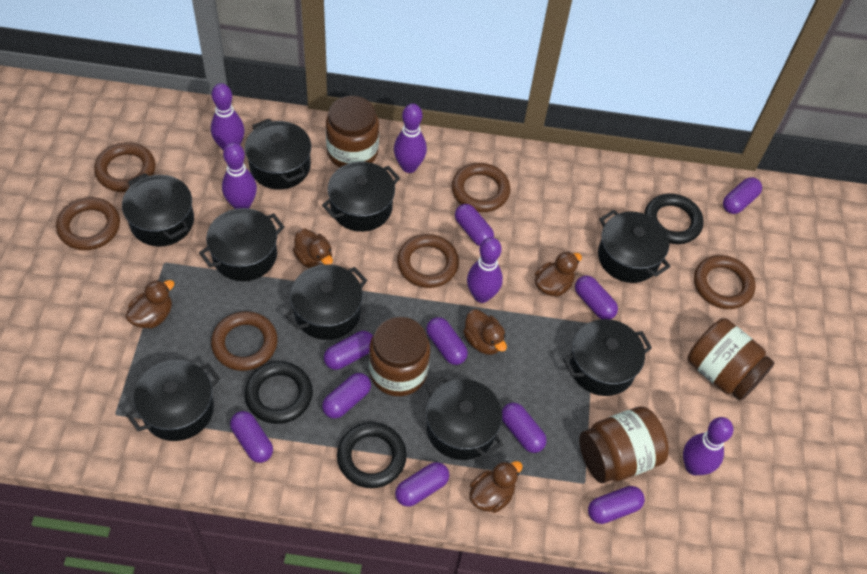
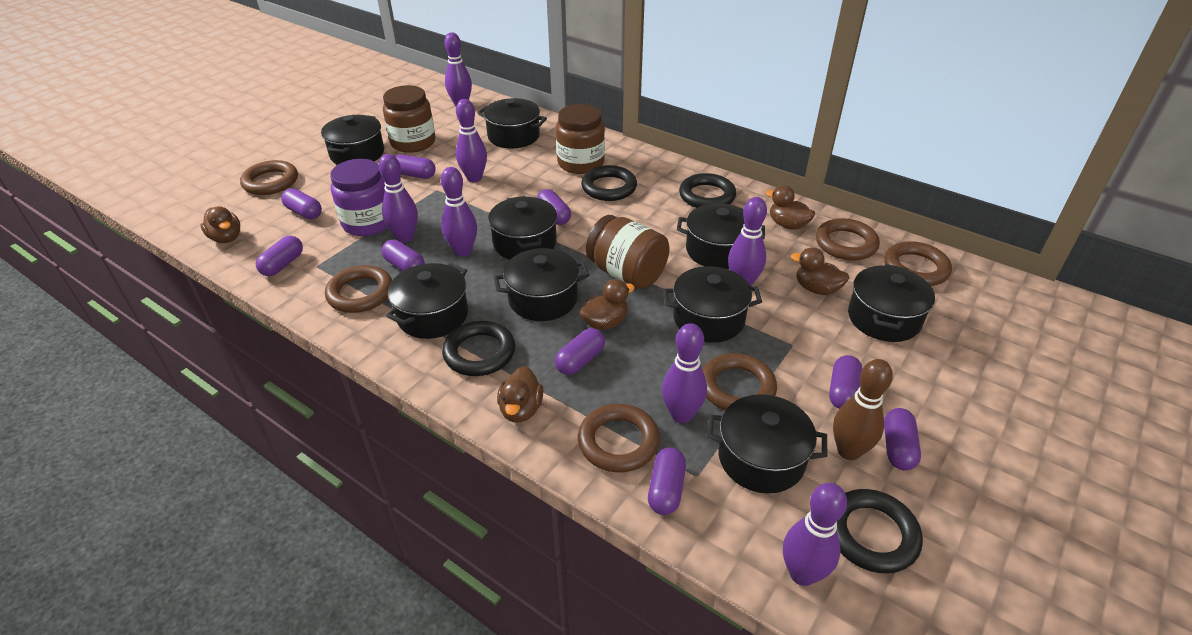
black ring: 3 -> 4
brown bowling pin: 0 -> 1
brown jar: 4 -> 3
purple bowling pin: 5 -> 7
purple capsule: 10 -> 9
purple jar: 0 -> 1

